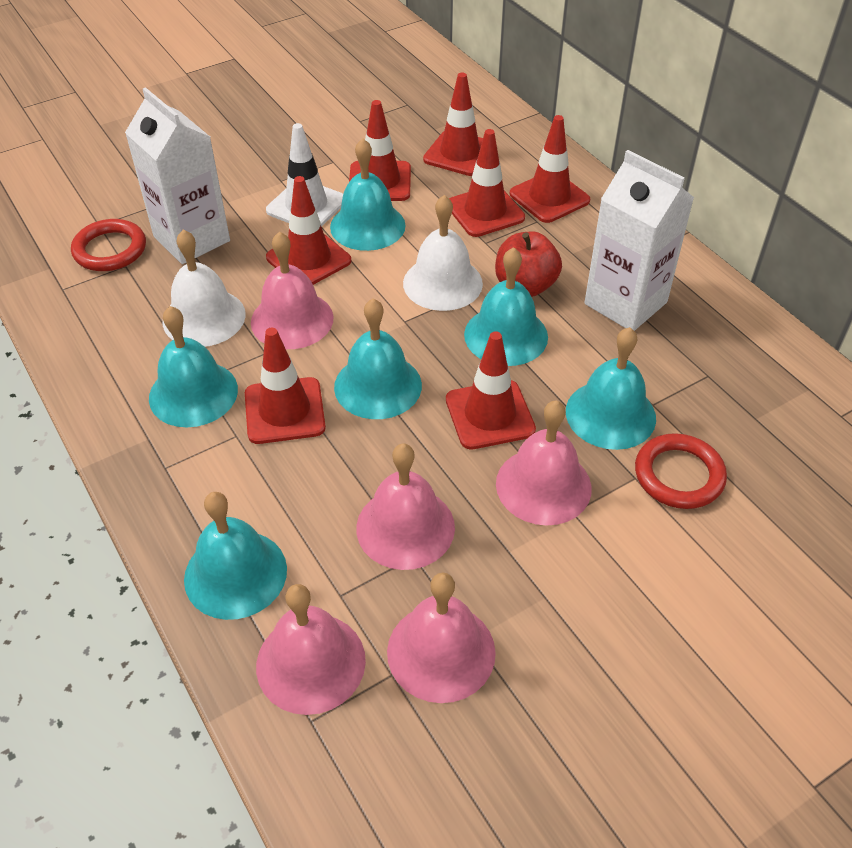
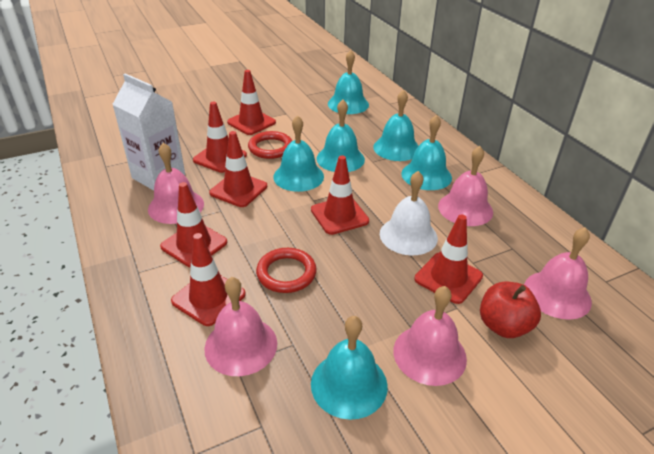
white bell: 2 -> 1
white carton: 2 -> 1
white traffic cone: 1 -> 0

